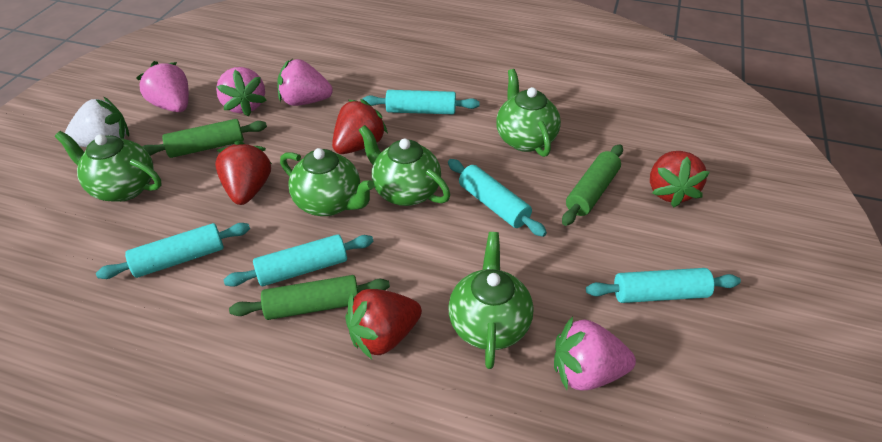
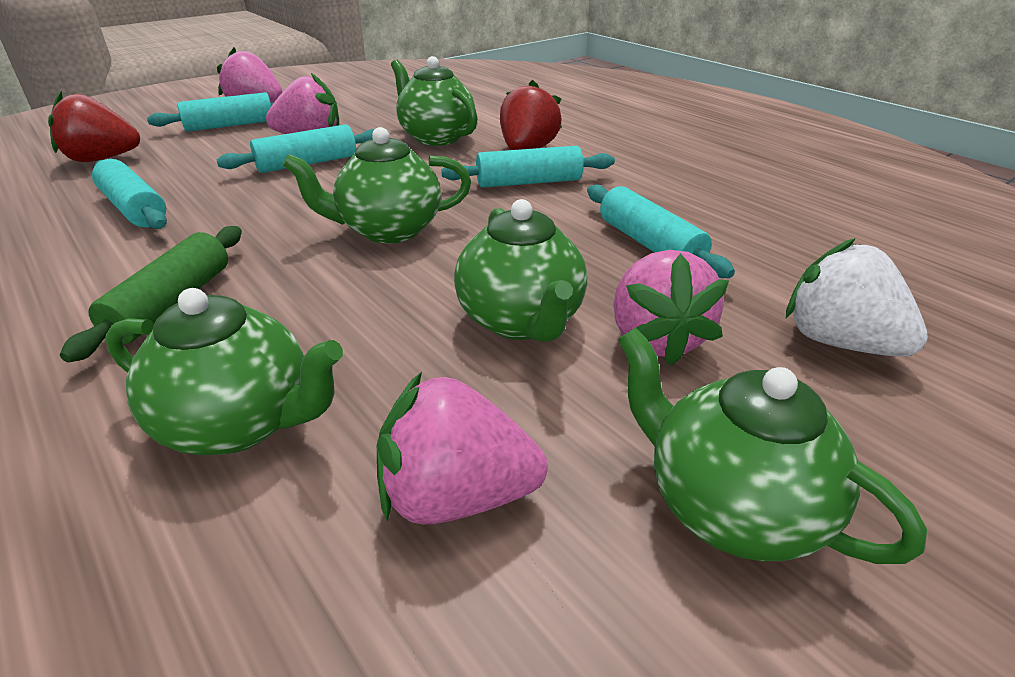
green rolling pin: 3 -> 1
red strawberry: 4 -> 2

